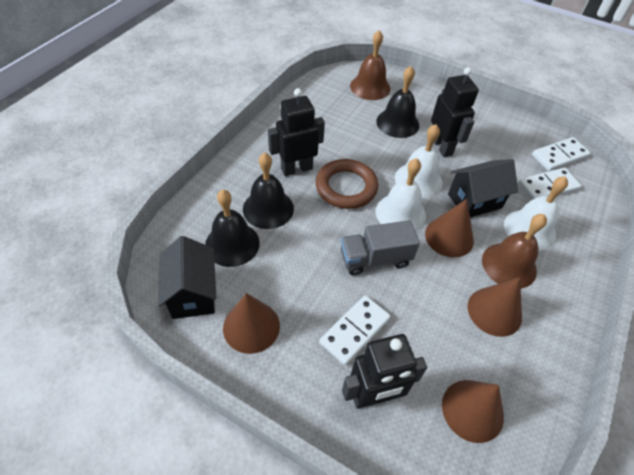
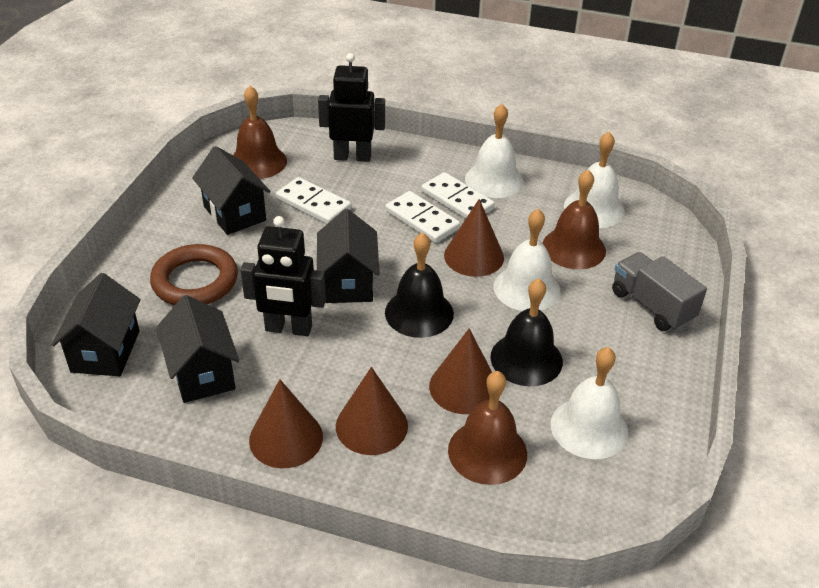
black bell: 3 -> 2
black house: 2 -> 4
black robot: 3 -> 2
brown bell: 2 -> 3
white bell: 3 -> 4

